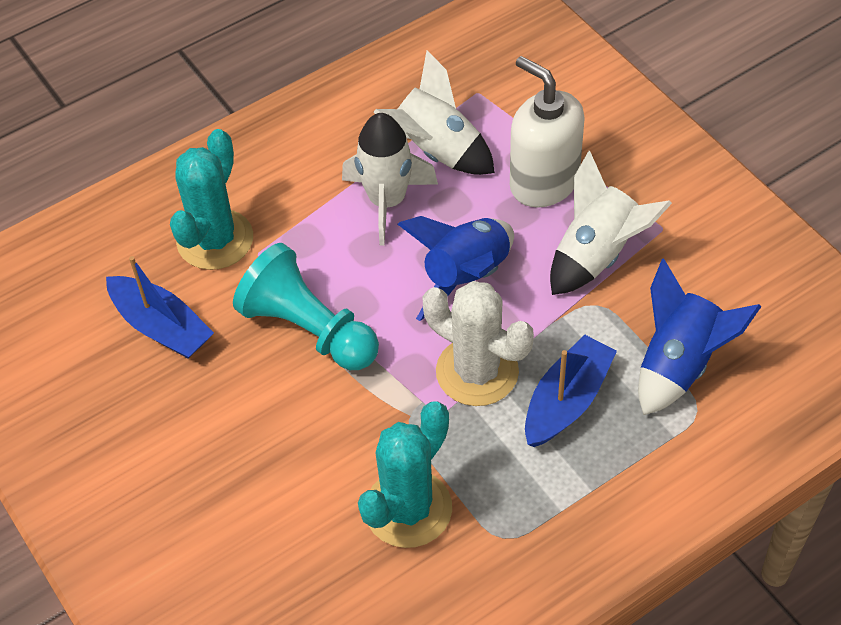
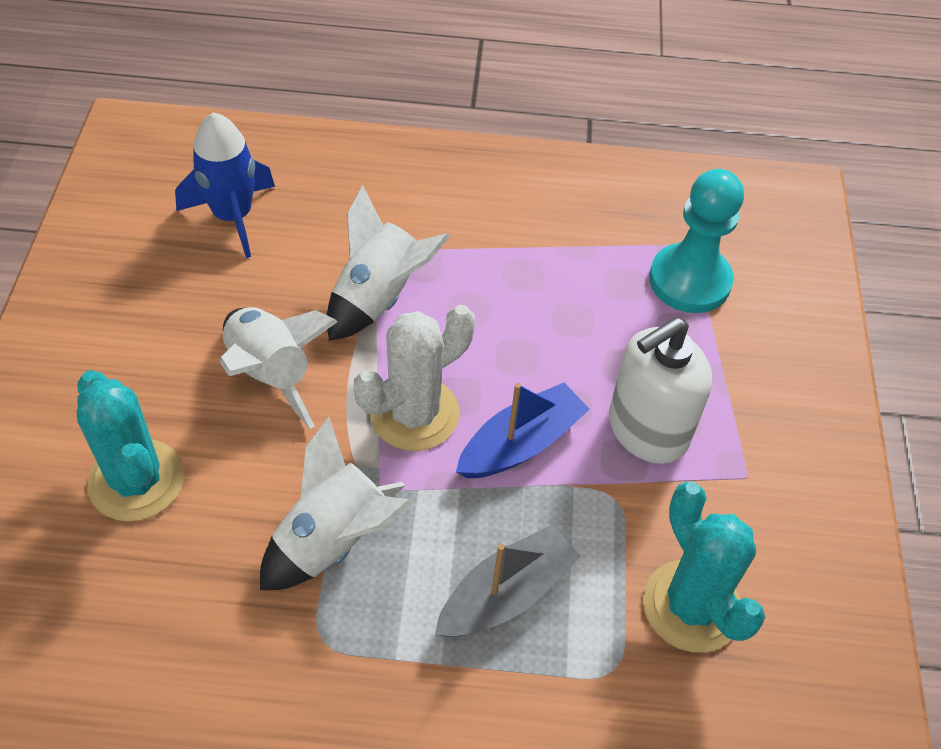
blue boat: 2 -> 1
blue rocket: 2 -> 1
grey boat: 0 -> 1

